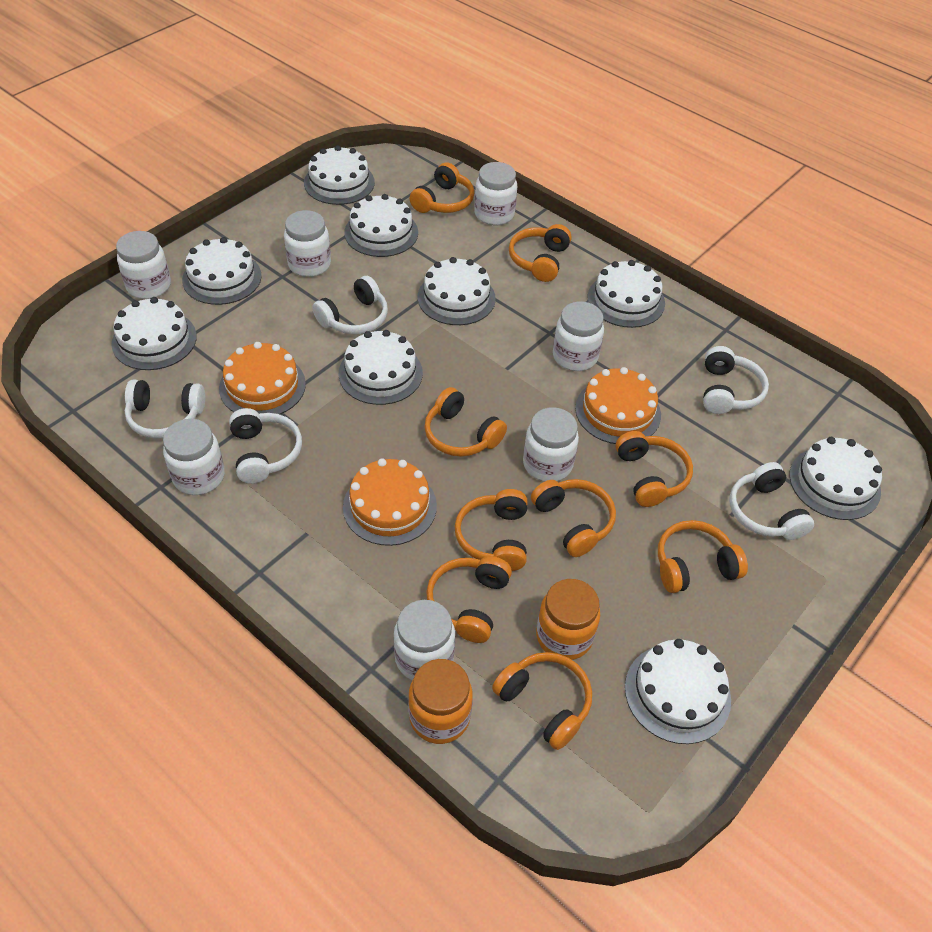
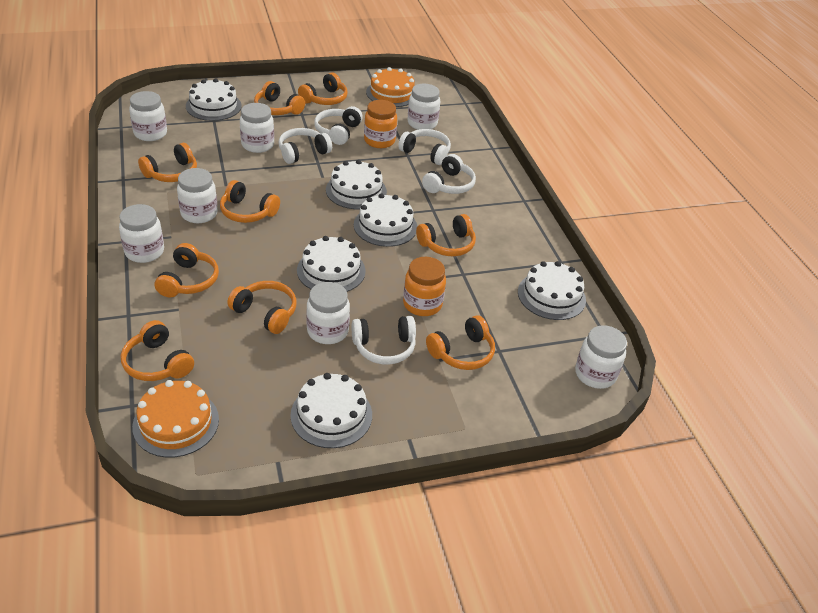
orange cake: 3 -> 2
white cake: 9 -> 6

